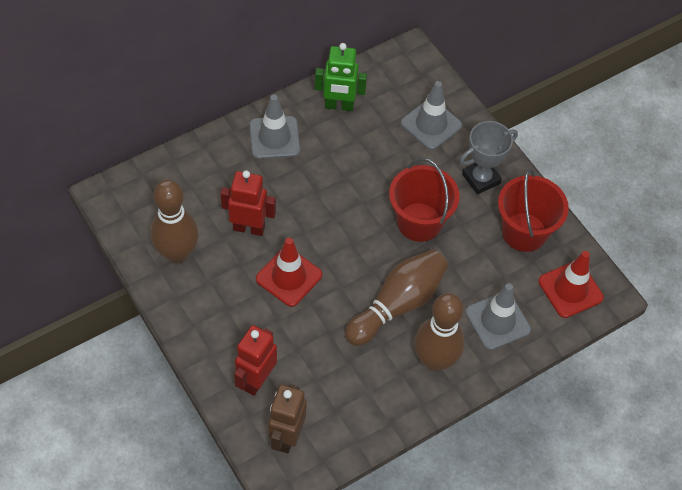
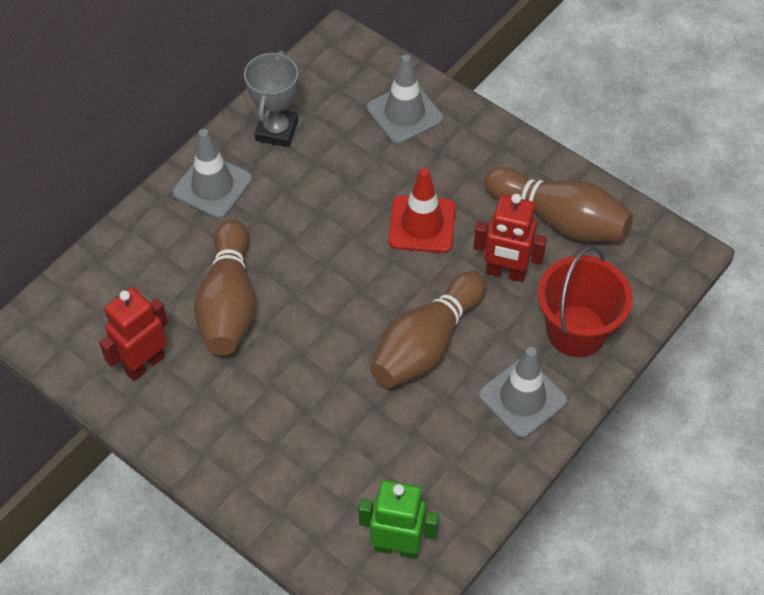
brown robot: 1 -> 0
red bucket: 2 -> 1
red traffic cone: 2 -> 1

